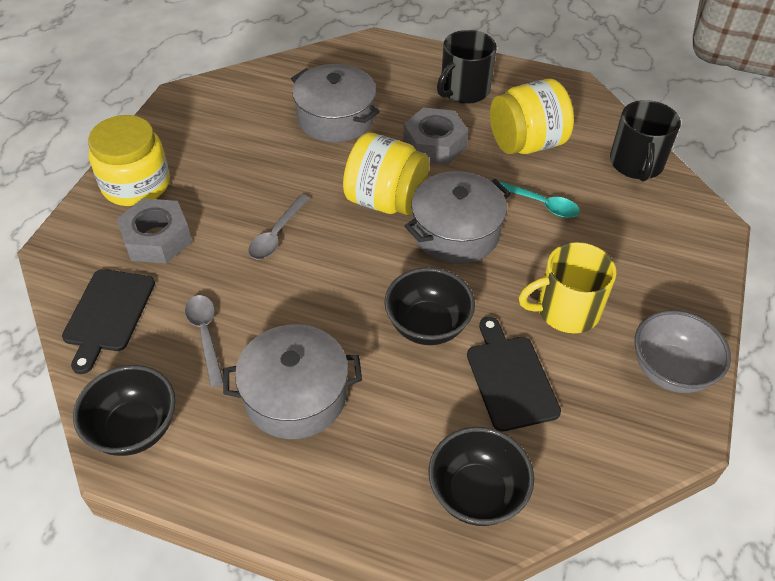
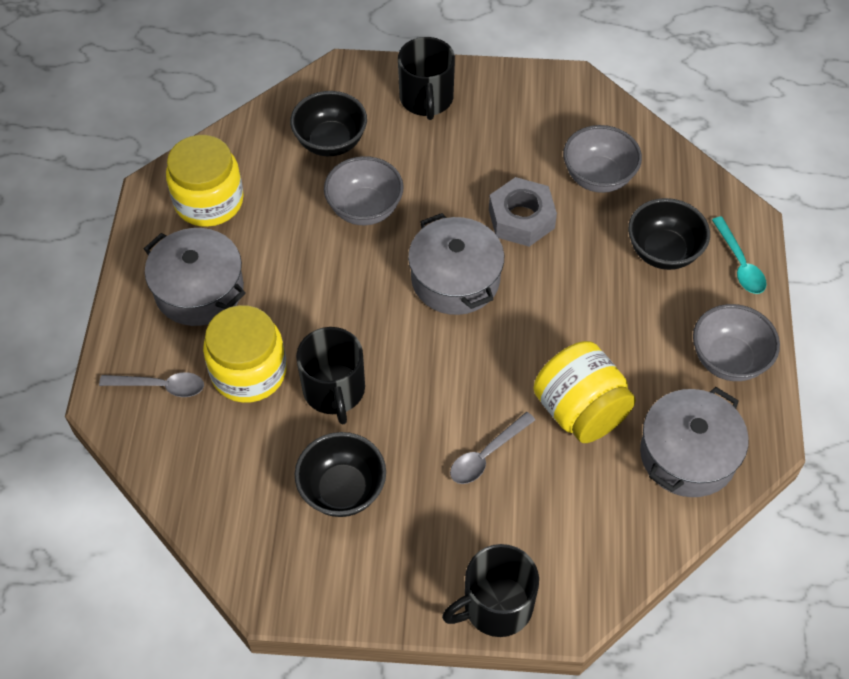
black cutting board: 2 -> 0
black mug: 2 -> 3
grey bowl: 1 -> 3
grey nut: 2 -> 1
yellow mug: 1 -> 0

